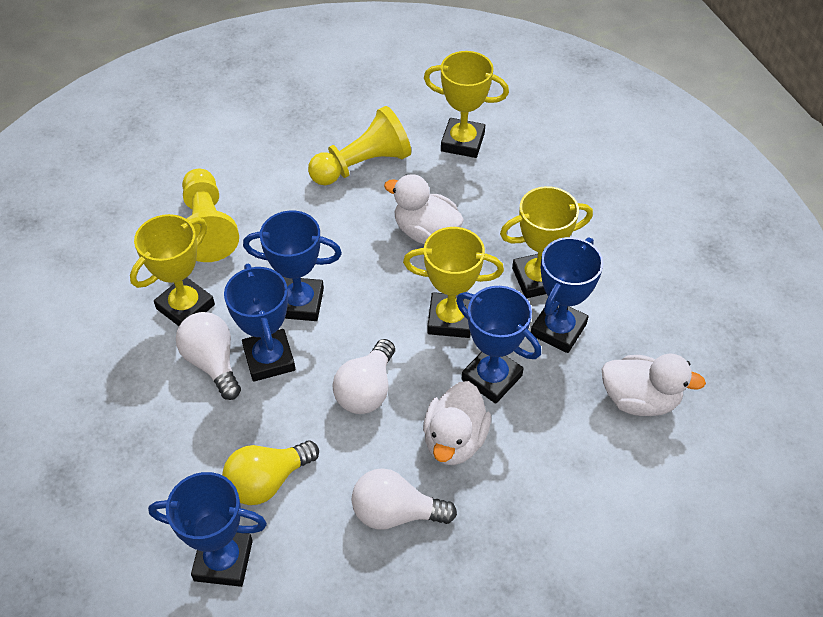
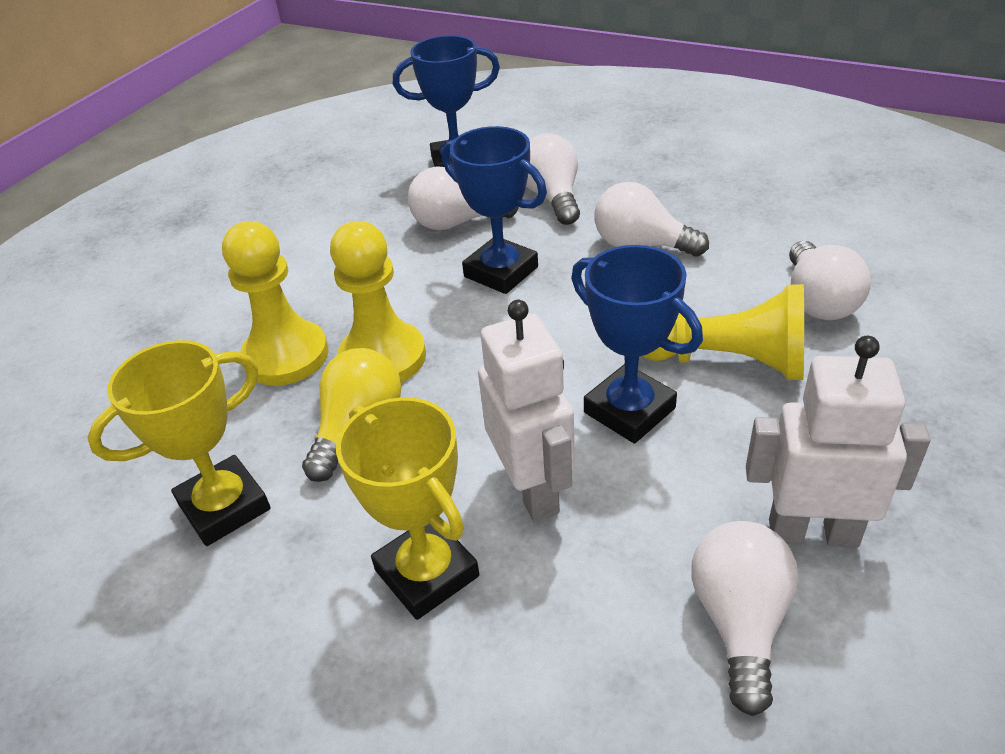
blue trophy: 5 -> 3
white duck: 3 -> 0
white light bulb: 3 -> 5
white robot: 0 -> 2
yellow pawn: 2 -> 3
yellow trophy: 4 -> 2

